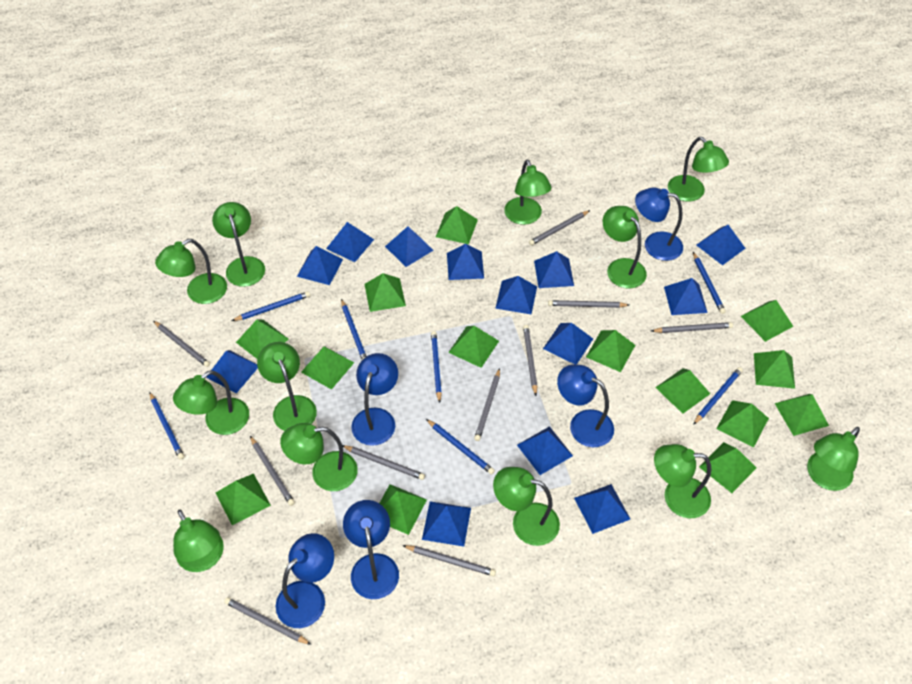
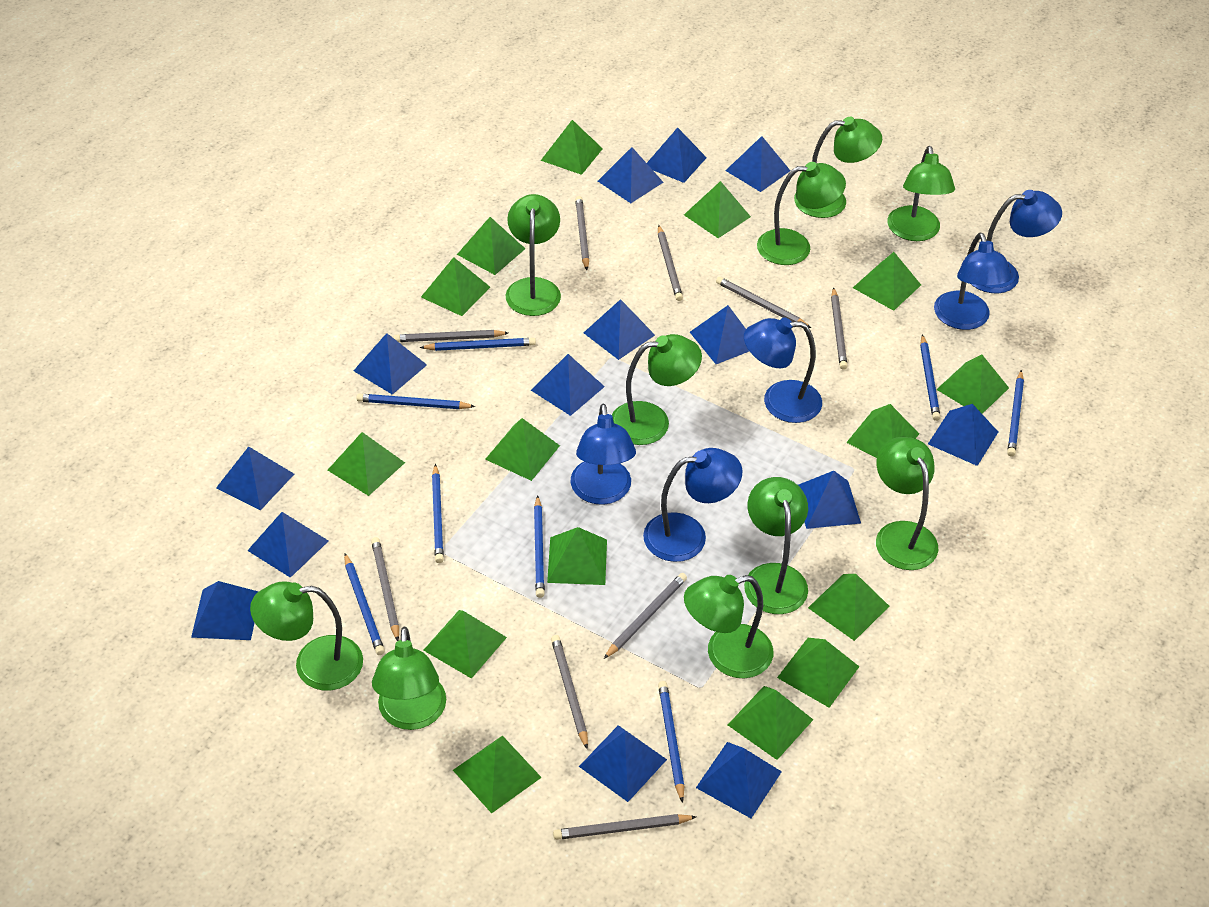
blue pencil: 7 -> 8
blue pyramid: 13 -> 14
green lamp: 12 -> 10
green pyramid: 14 -> 15
grey pencil: 10 -> 9

